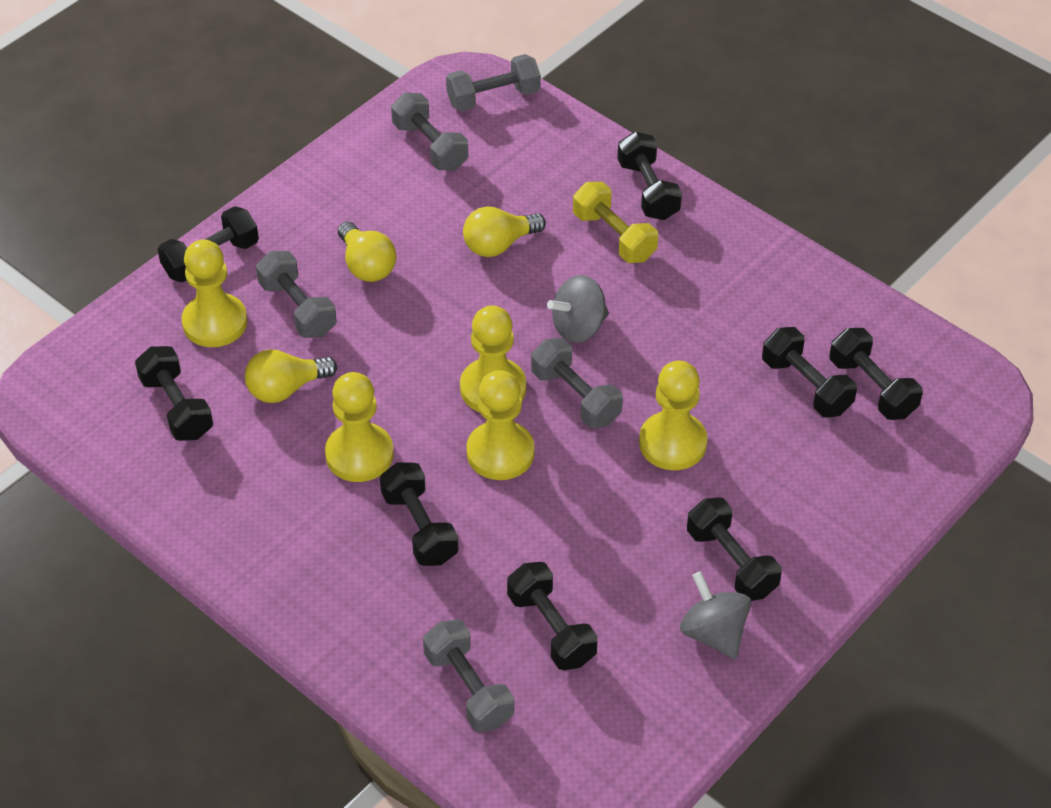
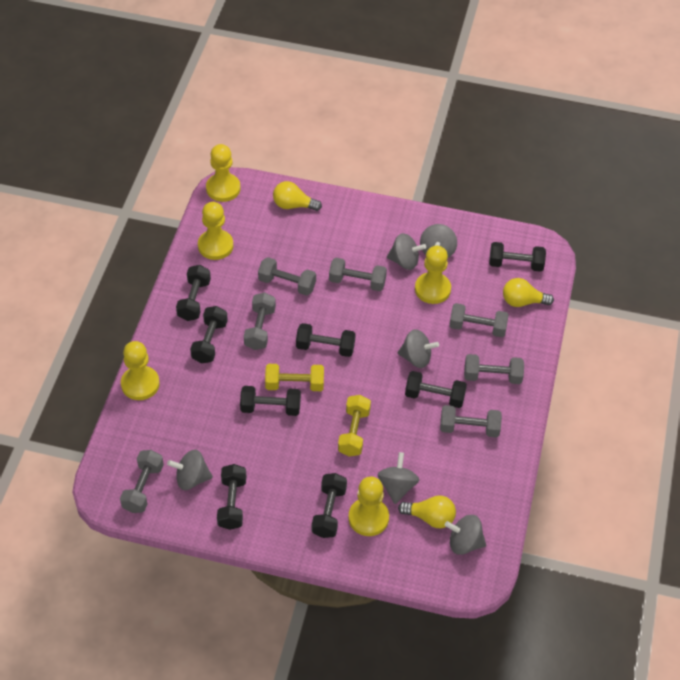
grey dumbbell: 5 -> 7
grey spinning top: 2 -> 6
yellow dumbbell: 1 -> 2

